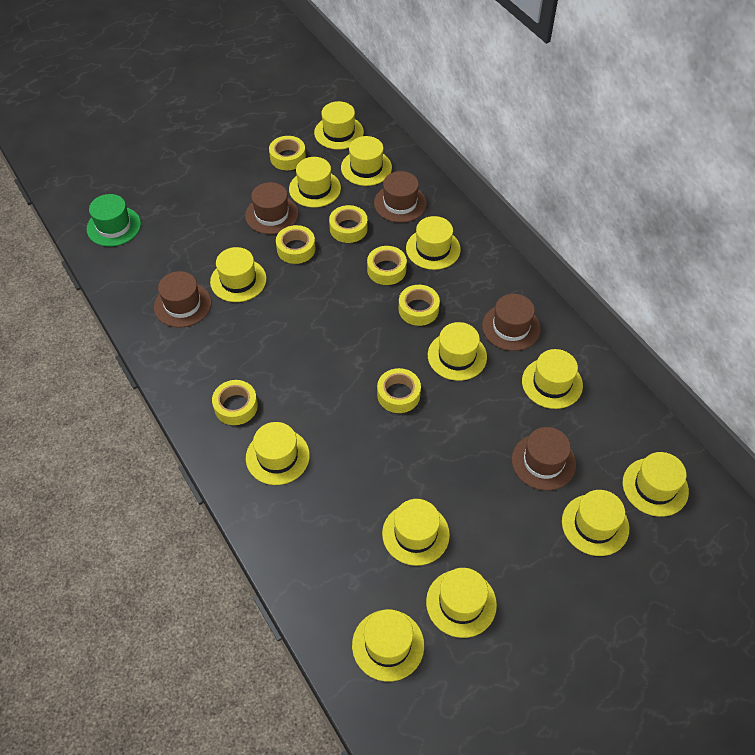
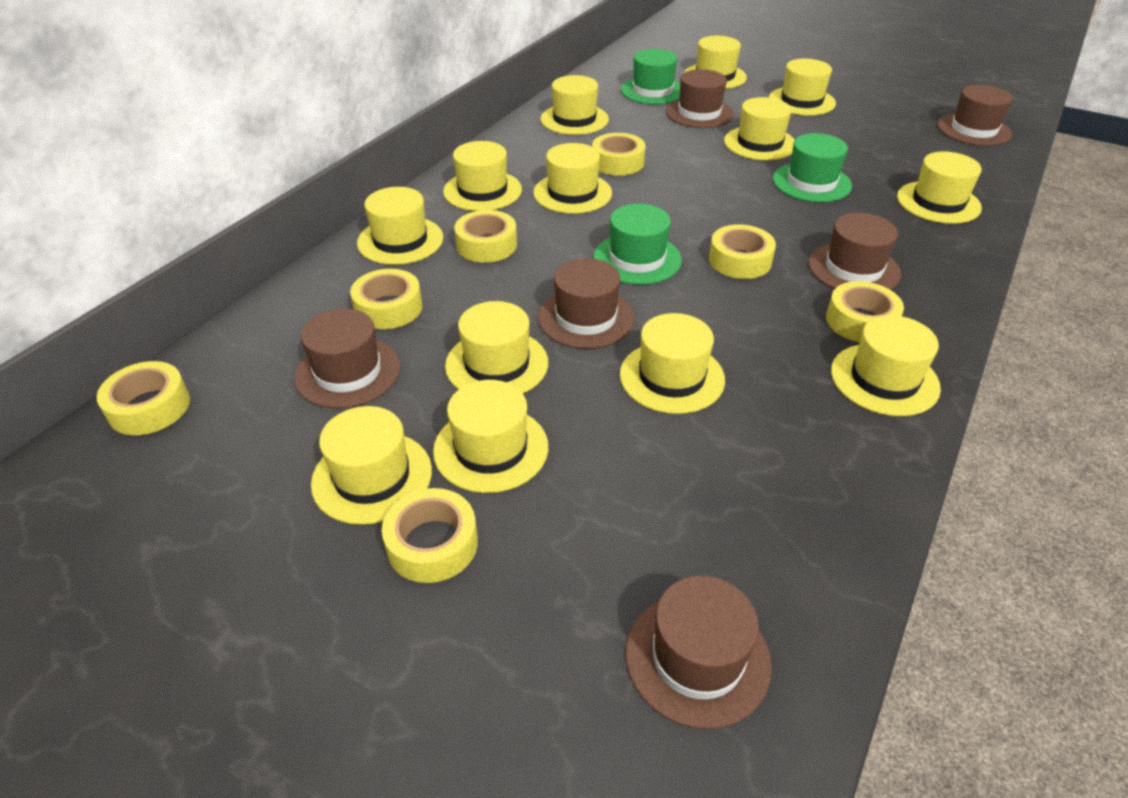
brown hat: 5 -> 6
green hat: 1 -> 3

